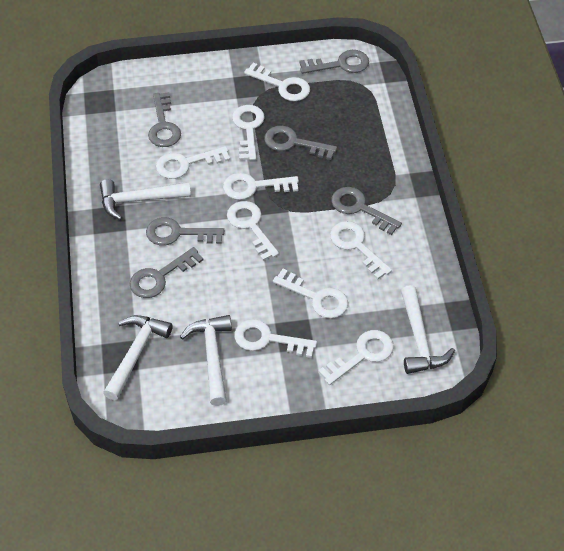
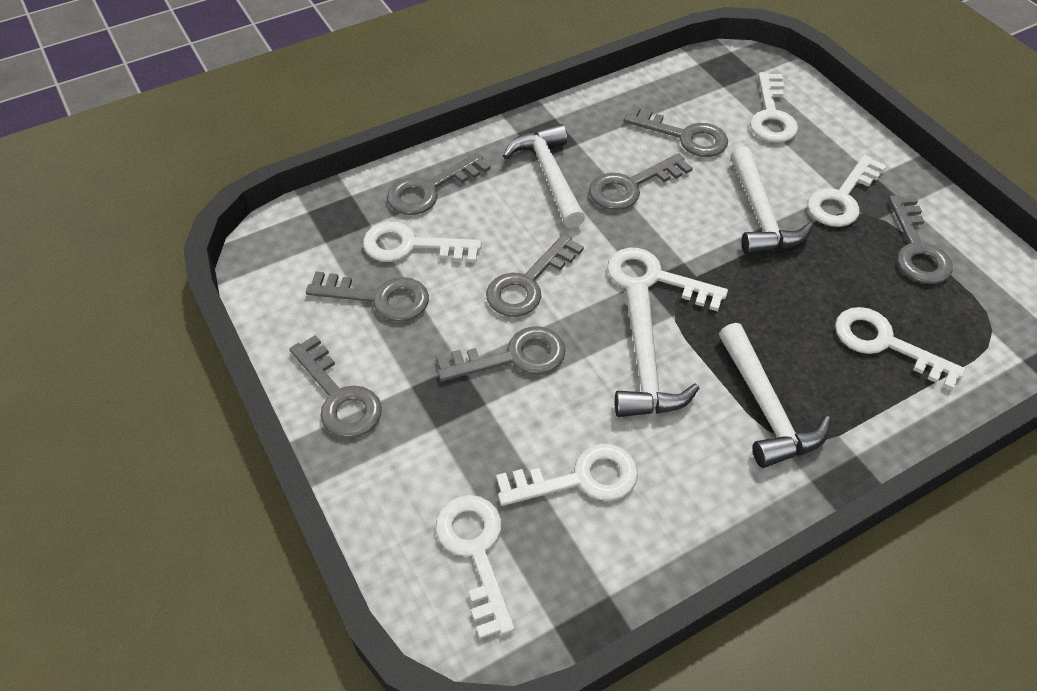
grey key: 6 -> 8
white key: 9 -> 7

